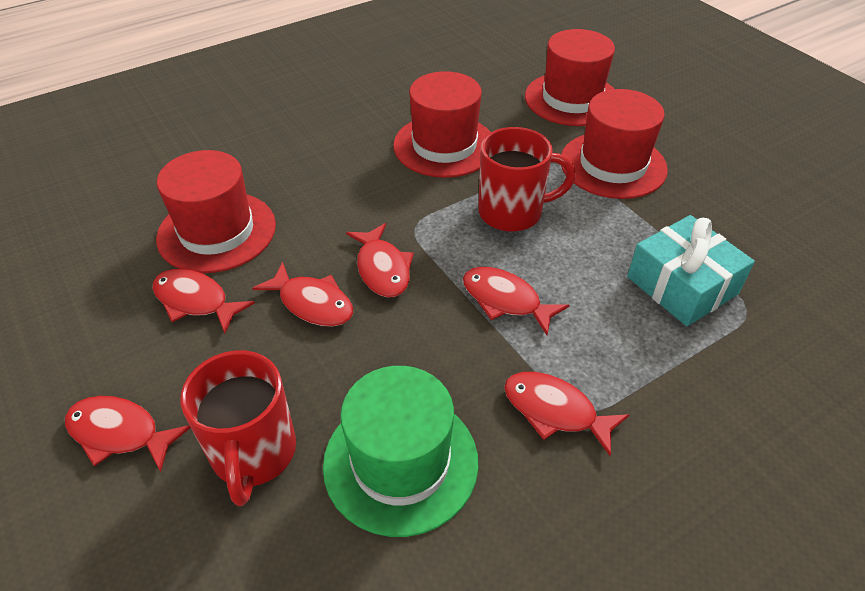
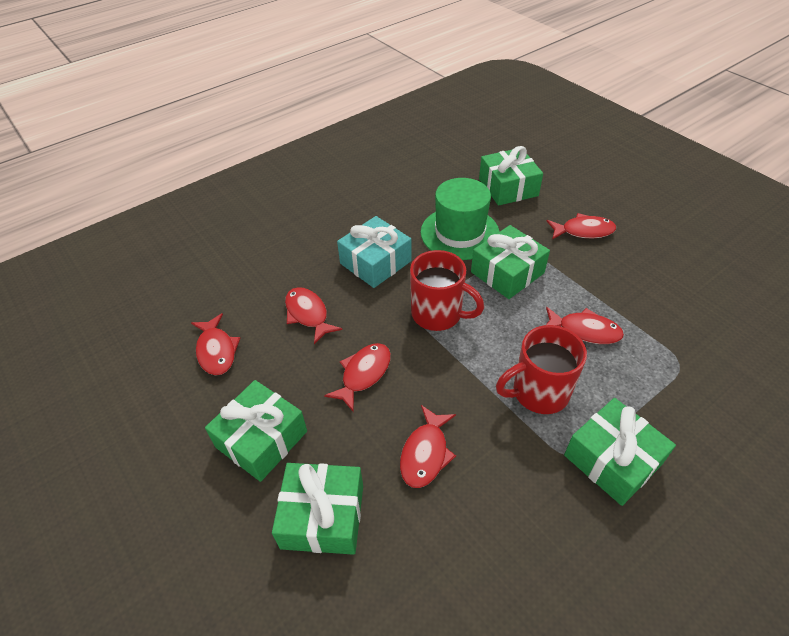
green gift: 0 -> 5
red hat: 4 -> 0

